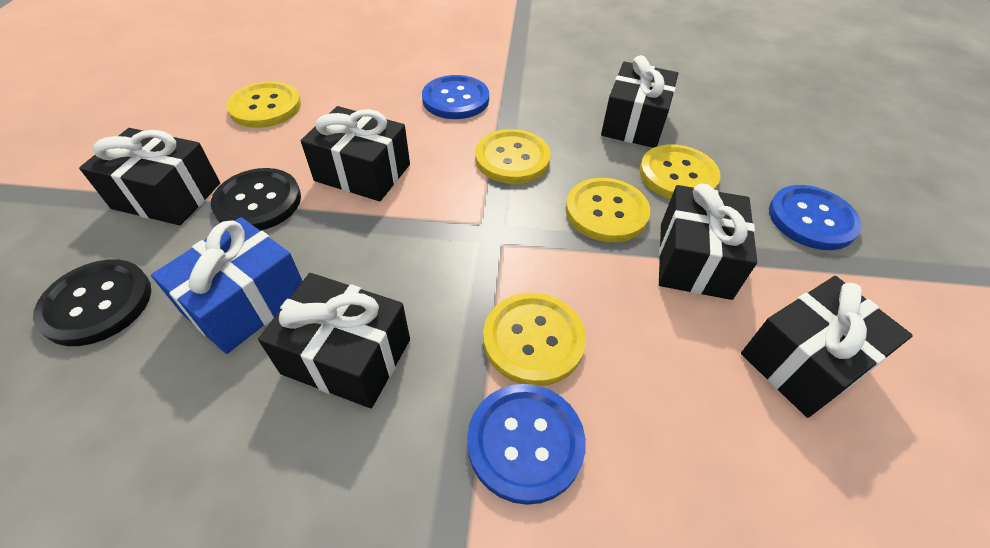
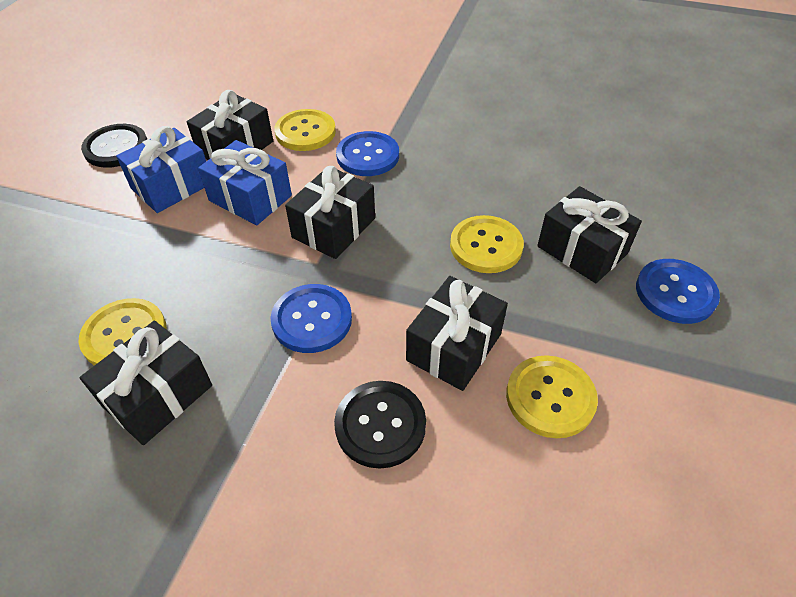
black gift: 6 -> 5
blue gift: 1 -> 2
yellow button: 5 -> 4

